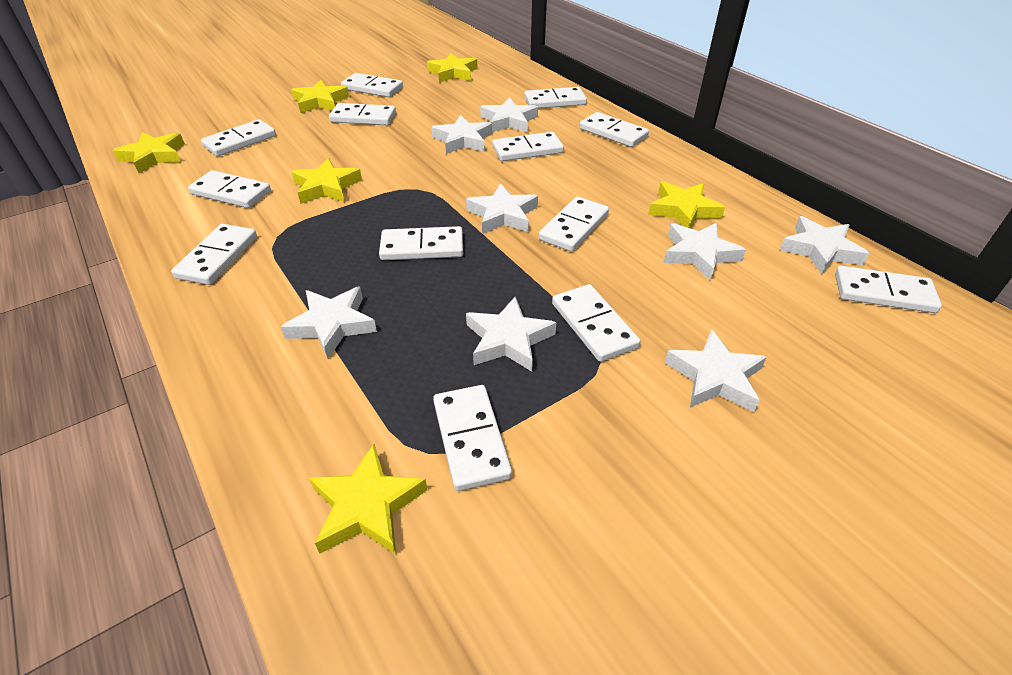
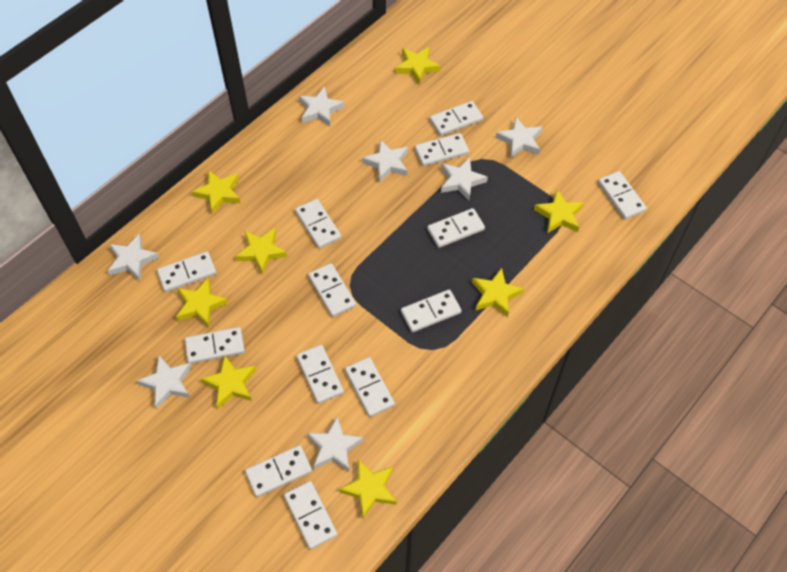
white star: 8 -> 7
yellow star: 6 -> 8

